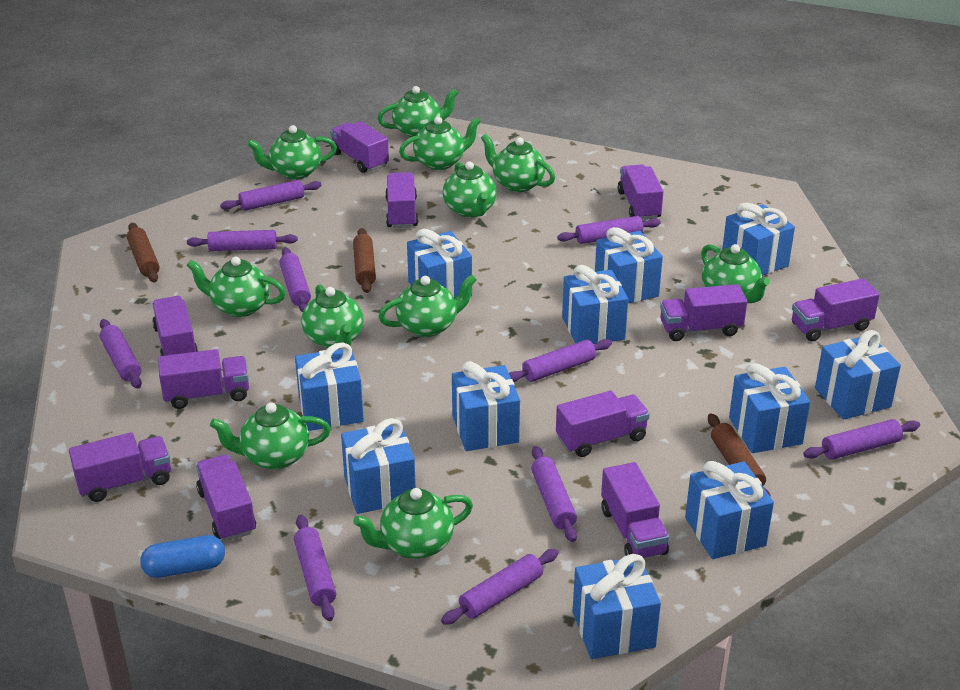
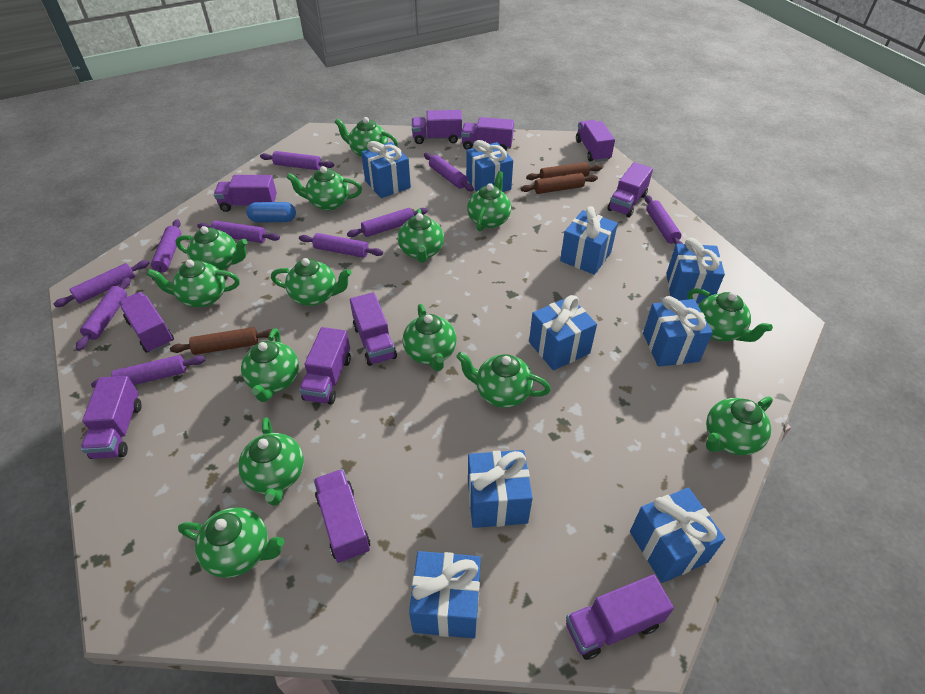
blue gift: 11 -> 9
green teapot: 11 -> 14

